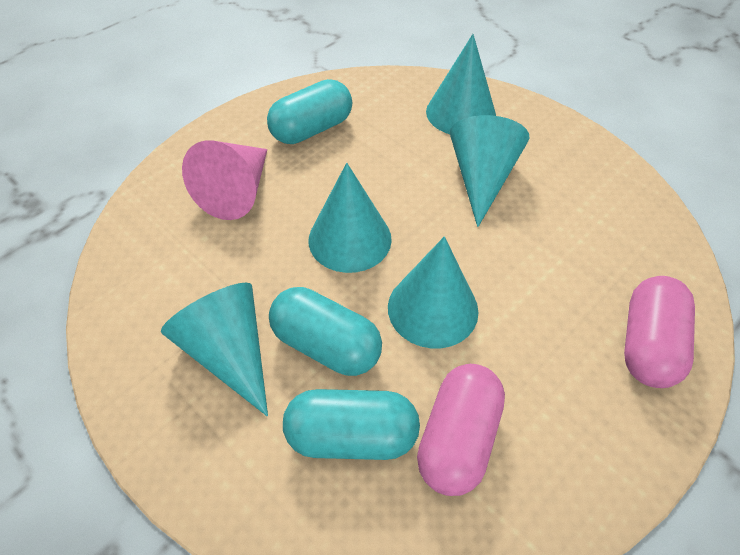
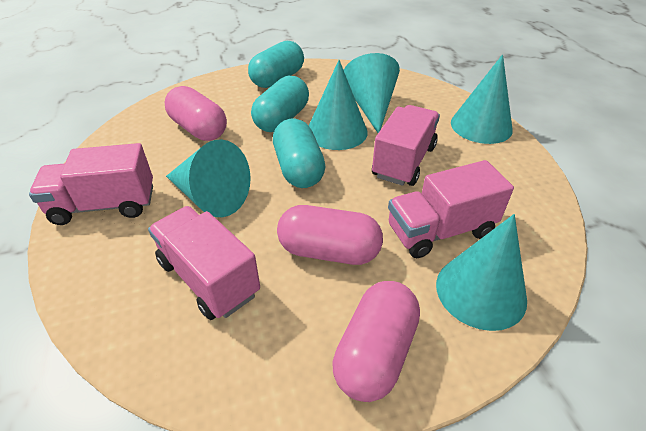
pink capsule: 2 -> 3
pink cone: 1 -> 0
pink truck: 0 -> 4

